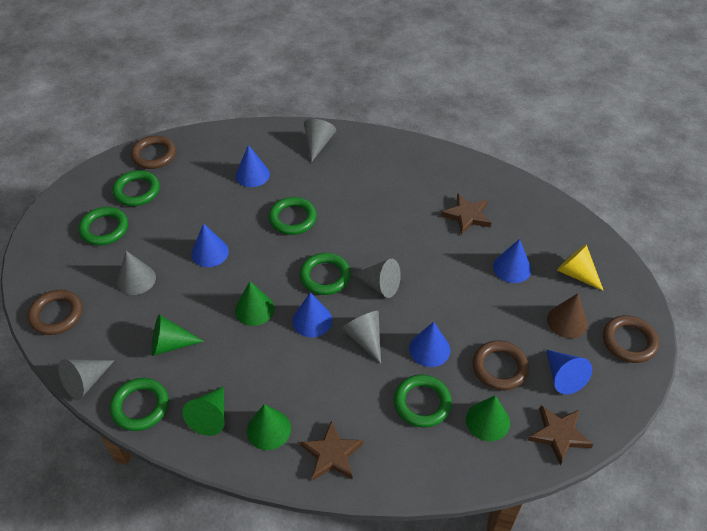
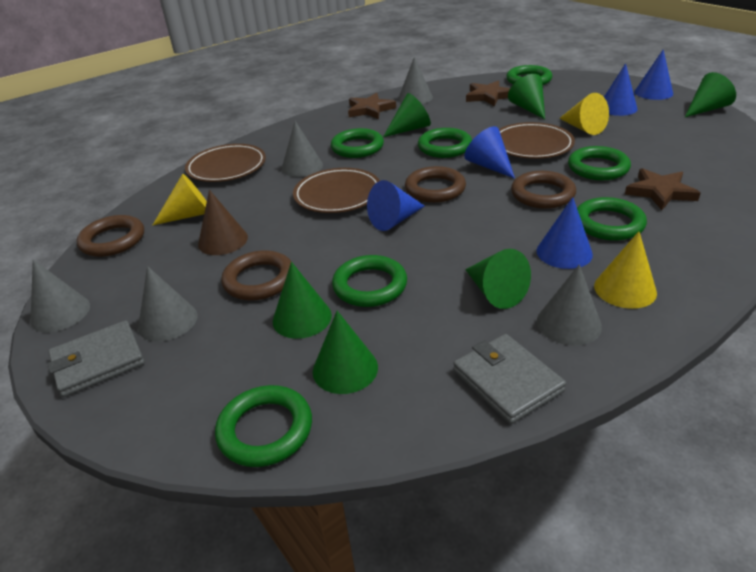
blue cone: 6 -> 5
brown plate: 0 -> 3
green cone: 5 -> 6
green ring: 6 -> 7
grey wallet: 0 -> 2
yellow cone: 1 -> 3

